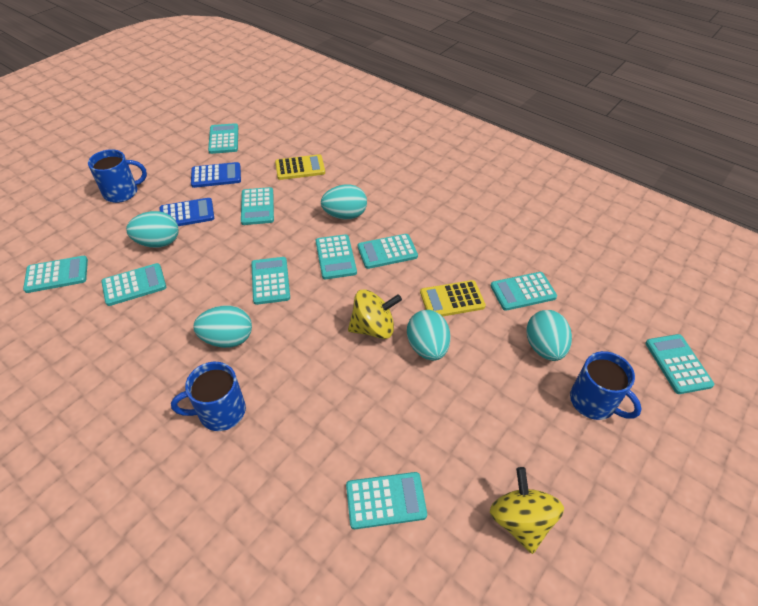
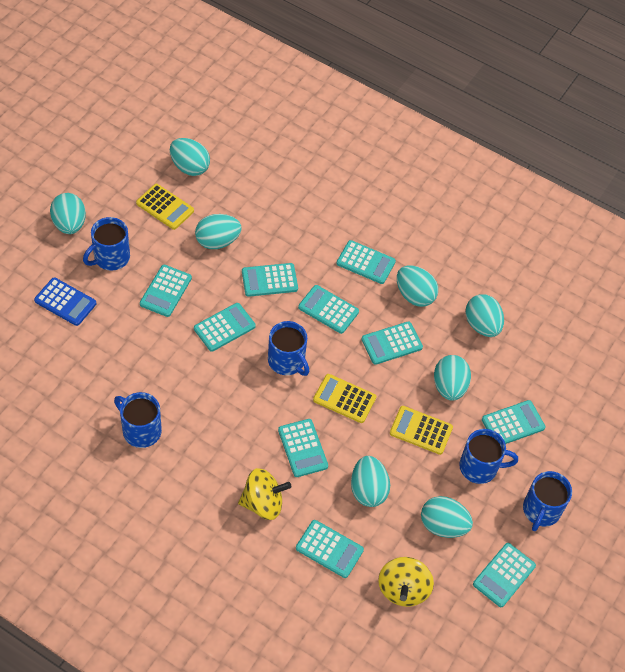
blue calculator: 2 -> 1
blue mug: 3 -> 5
turquoise egg: 5 -> 8
yellow calculator: 2 -> 3

